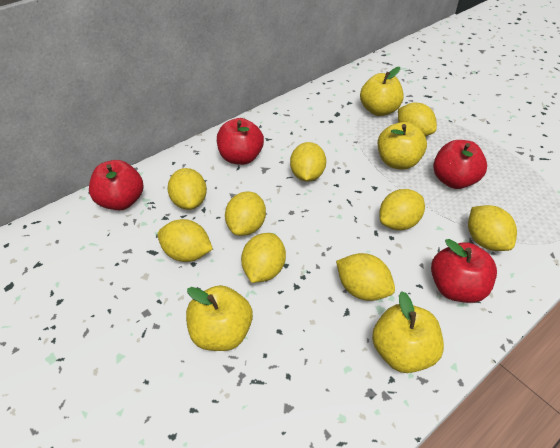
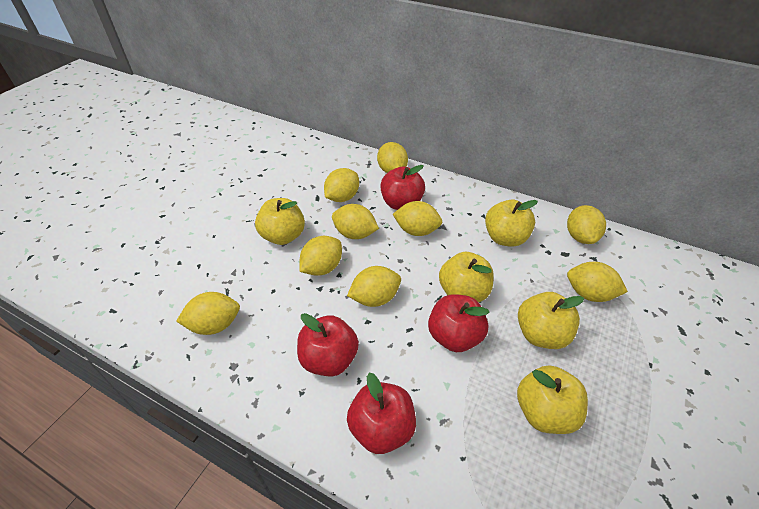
yellow apple: 4 -> 5

